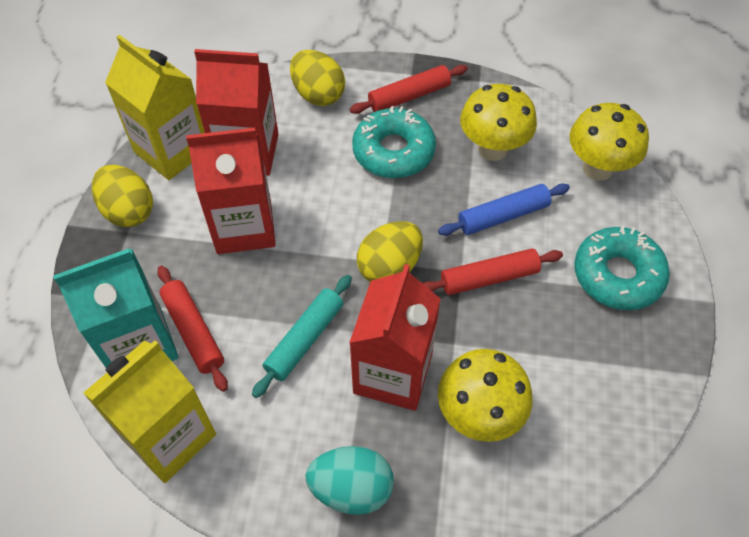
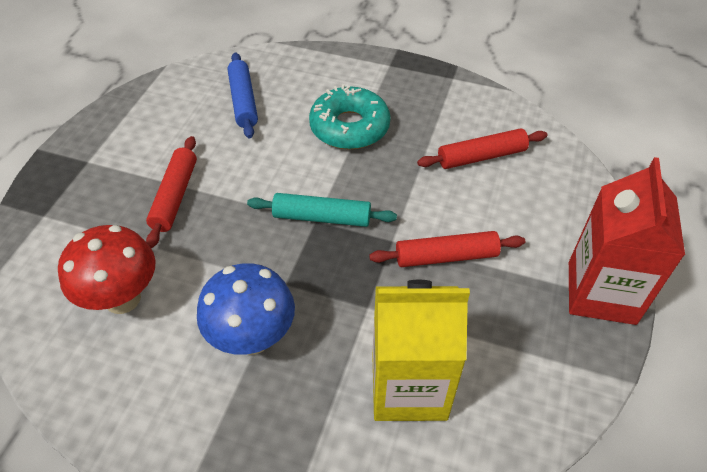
blue mushroom: 0 -> 1
red carton: 3 -> 1
red mushroom: 0 -> 1
turquoise carton: 1 -> 0
turquoise donut: 2 -> 1
turquoise egg: 1 -> 0
yellow carton: 2 -> 1
yellow egg: 3 -> 0
yellow mushroom: 3 -> 0

